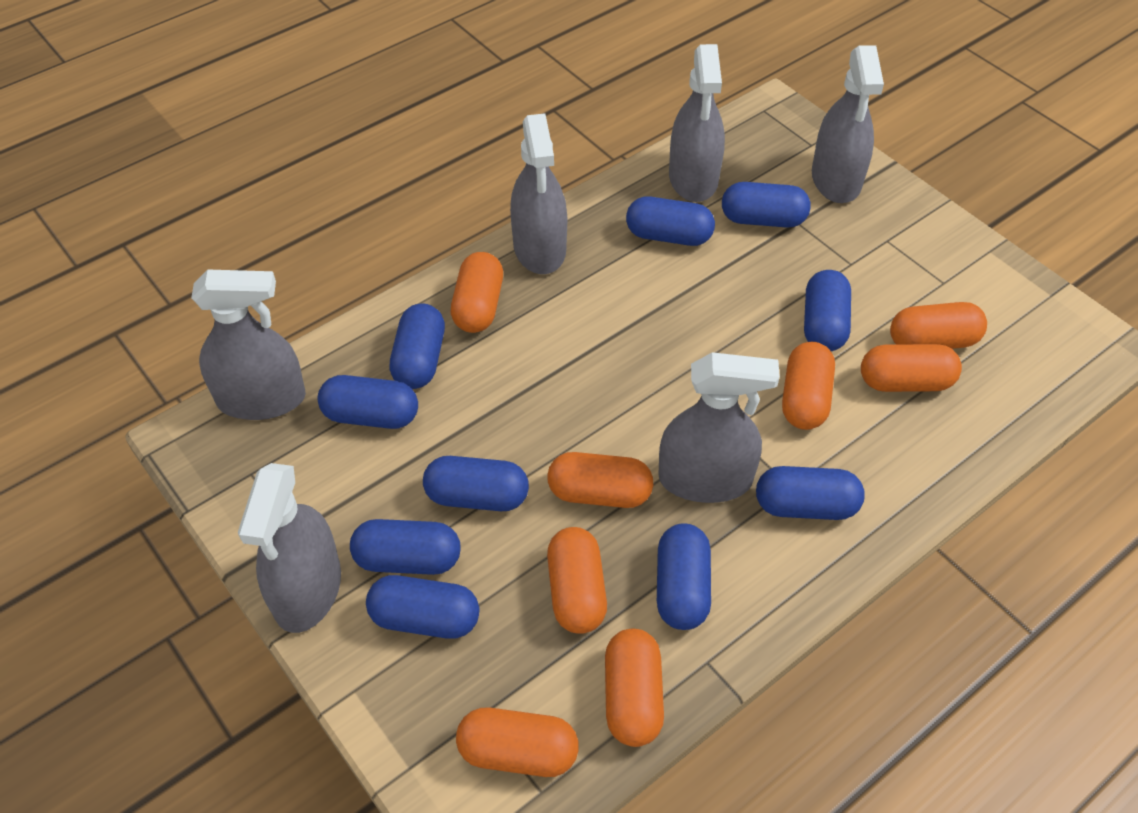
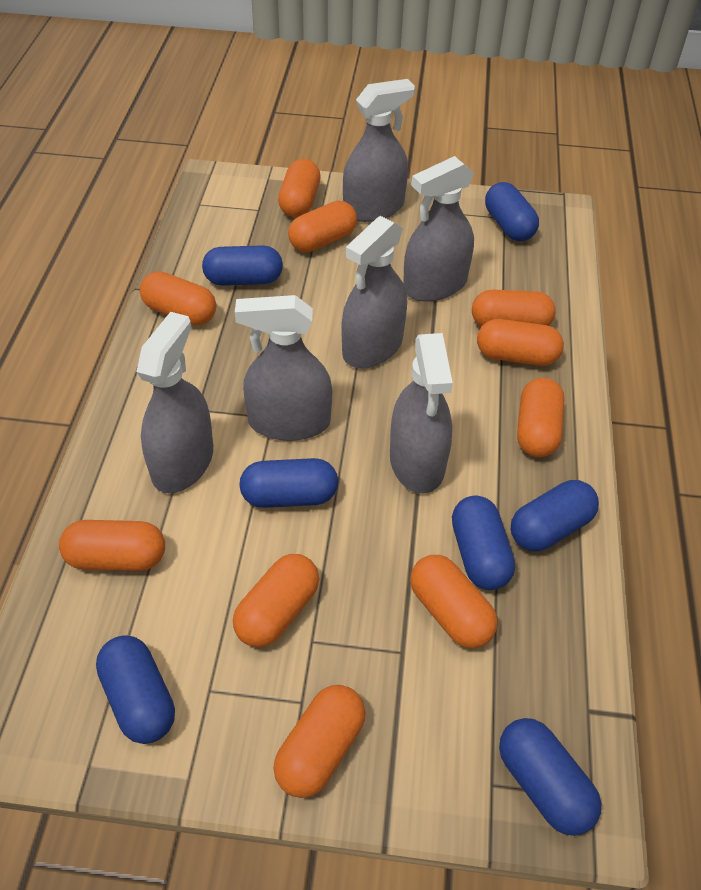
blue capsule: 10 -> 7
orange capsule: 8 -> 10

